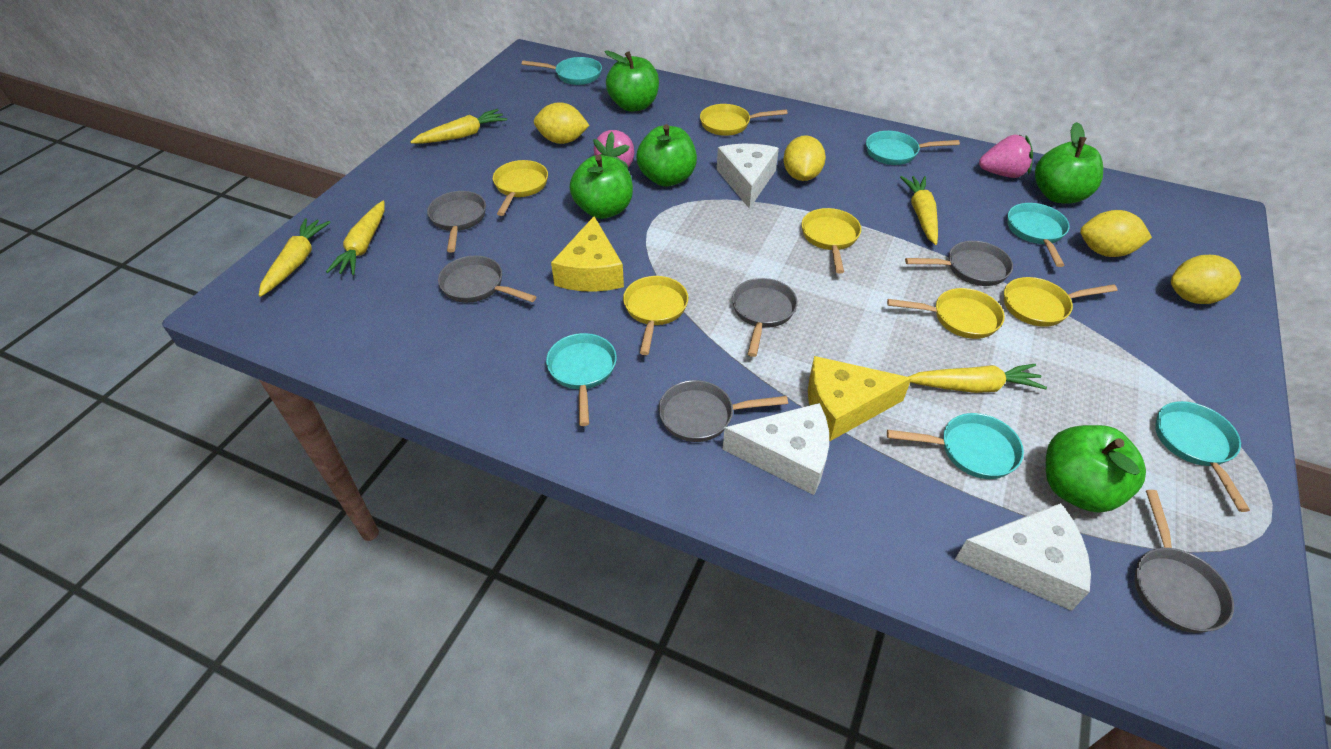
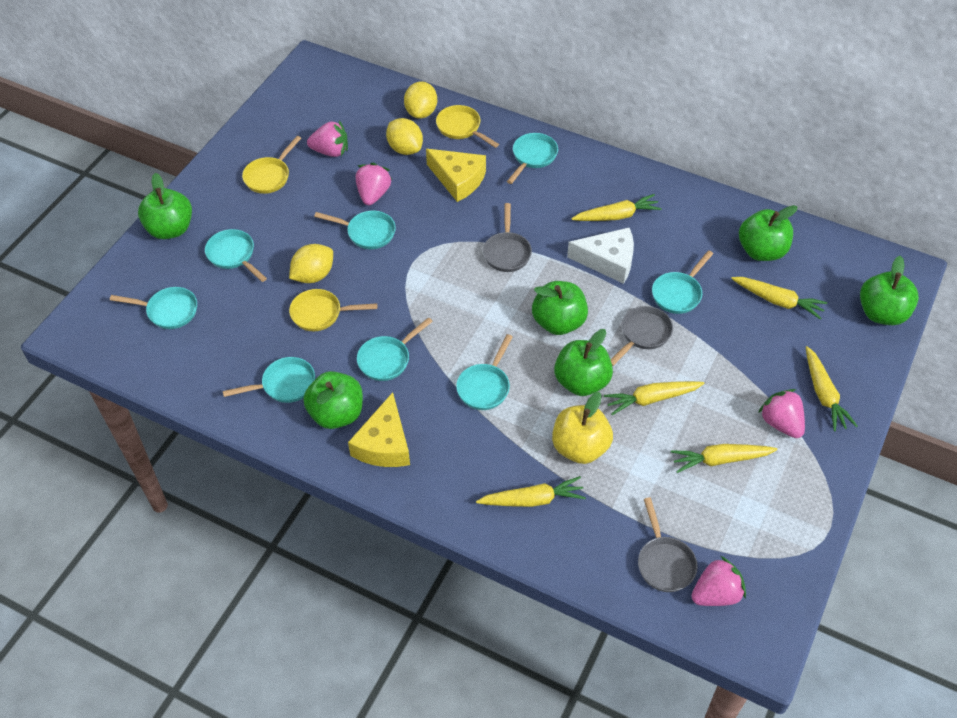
green apple: 5 -> 6
grey pan: 6 -> 3
pink strawberry: 2 -> 4
turquoise pan: 6 -> 8
white cheese: 3 -> 1
yellow apple: 0 -> 1
yellow carrot: 5 -> 6
yellow lemon: 4 -> 3
yellow pan: 6 -> 3

